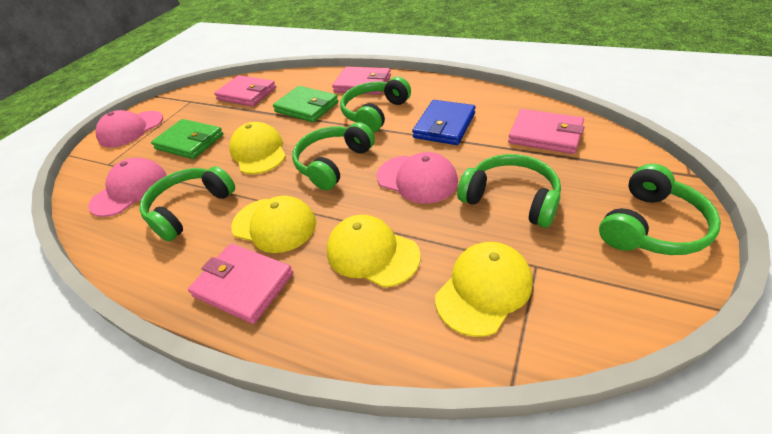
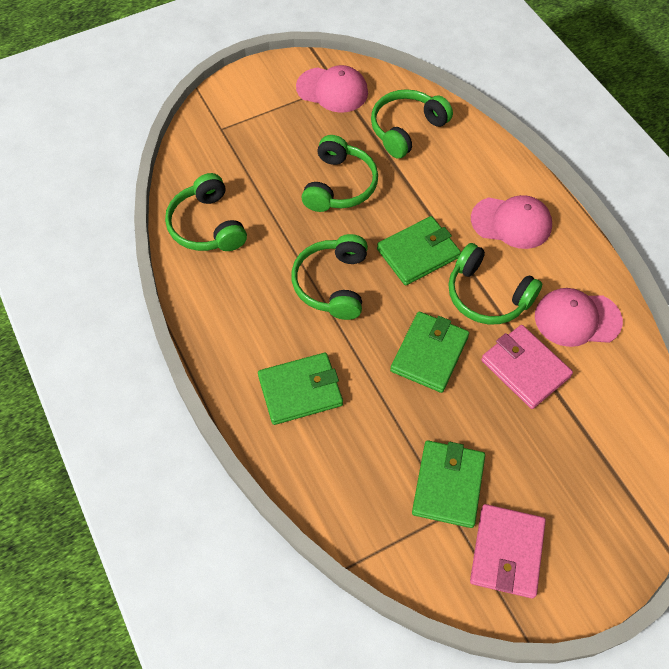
blue wallet: 1 -> 0
green wallet: 2 -> 4
pink wallet: 4 -> 2
yellow cap: 4 -> 0

